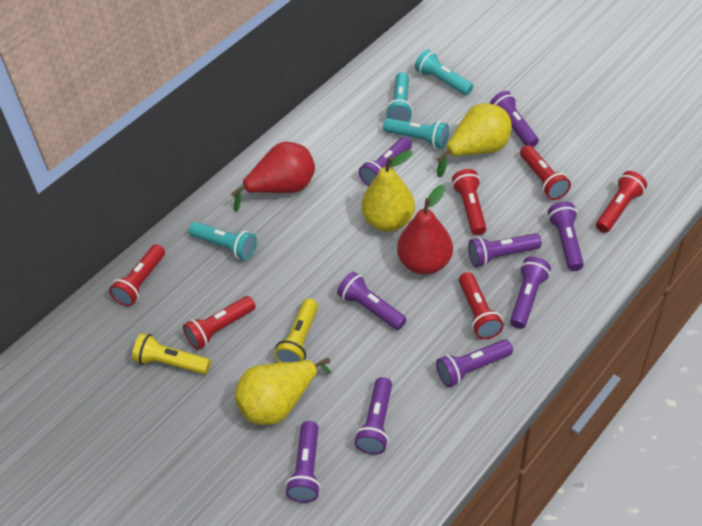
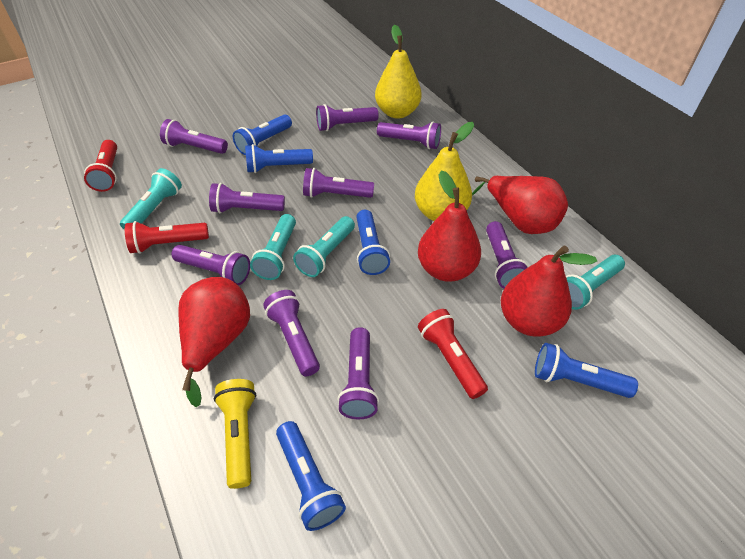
blue flashlight: 0 -> 5
red flashlight: 6 -> 3
red pear: 2 -> 4
yellow flashlight: 2 -> 1
yellow pear: 3 -> 2

